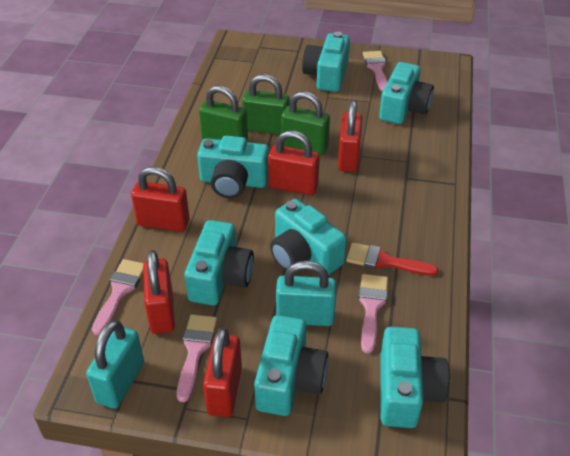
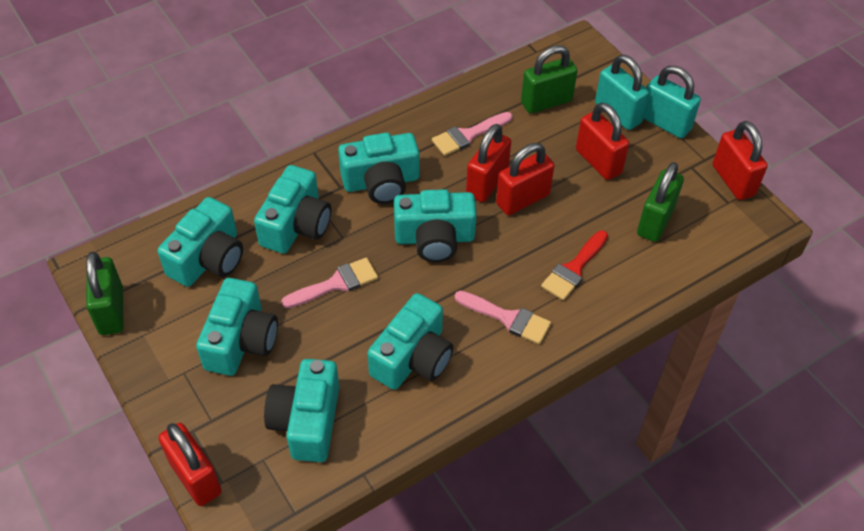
pink brush: 4 -> 3

